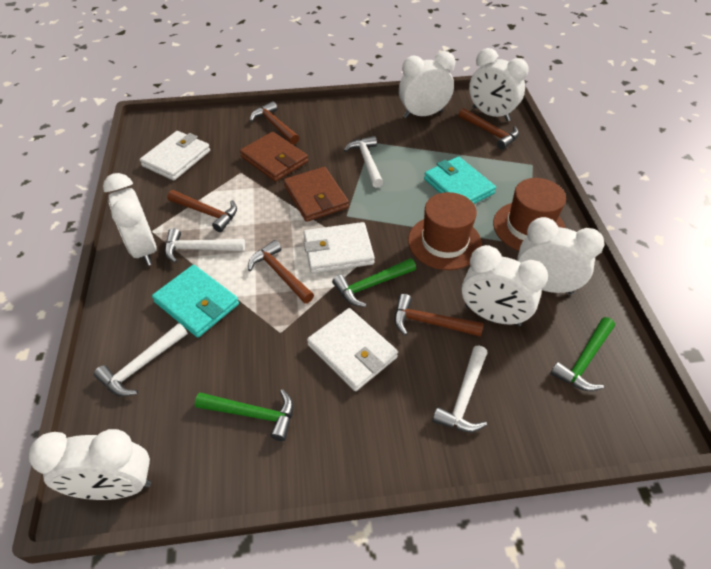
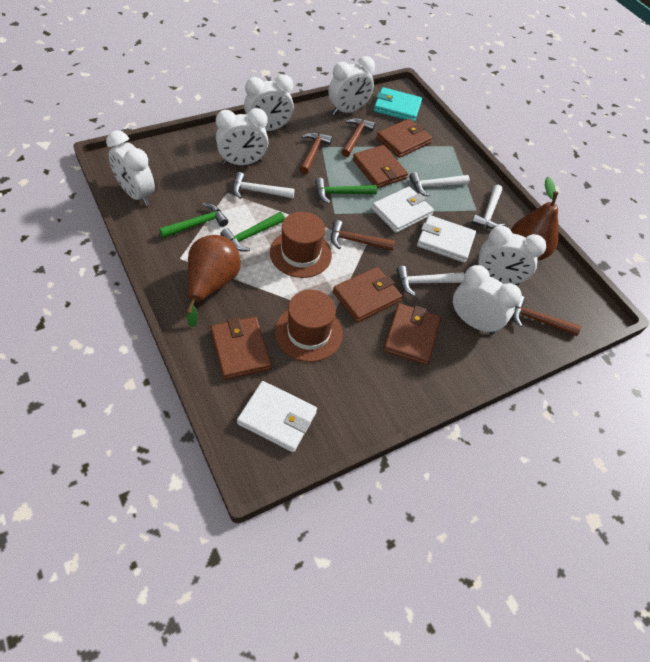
brown hammer: 5 -> 4
brown pear: 0 -> 2
brown wallet: 2 -> 5
turquoise wallet: 2 -> 1

